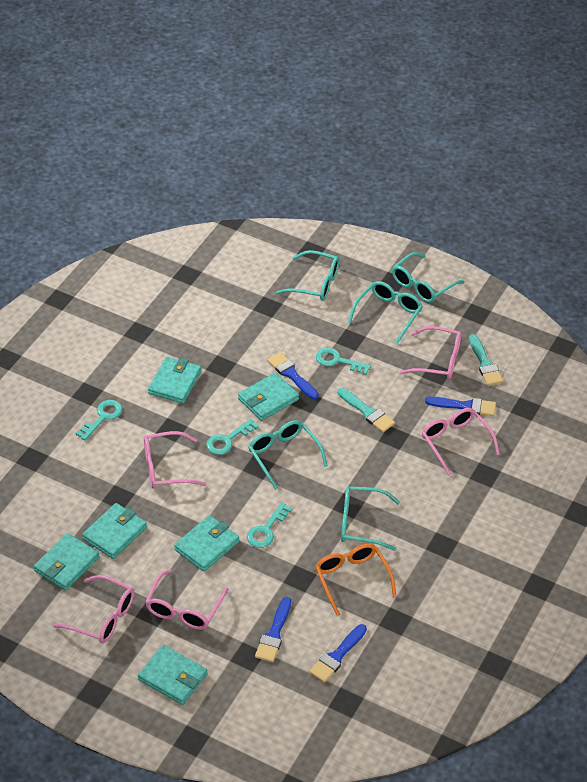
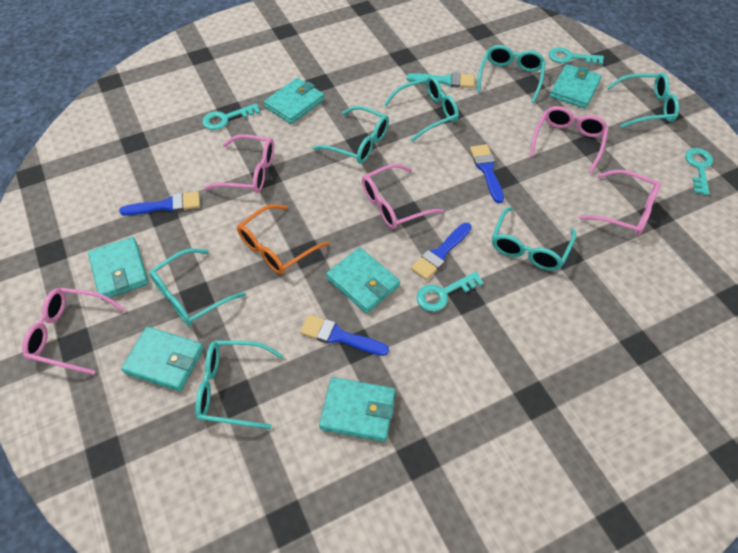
turquoise brush: 2 -> 1
turquoise glasses: 5 -> 7

